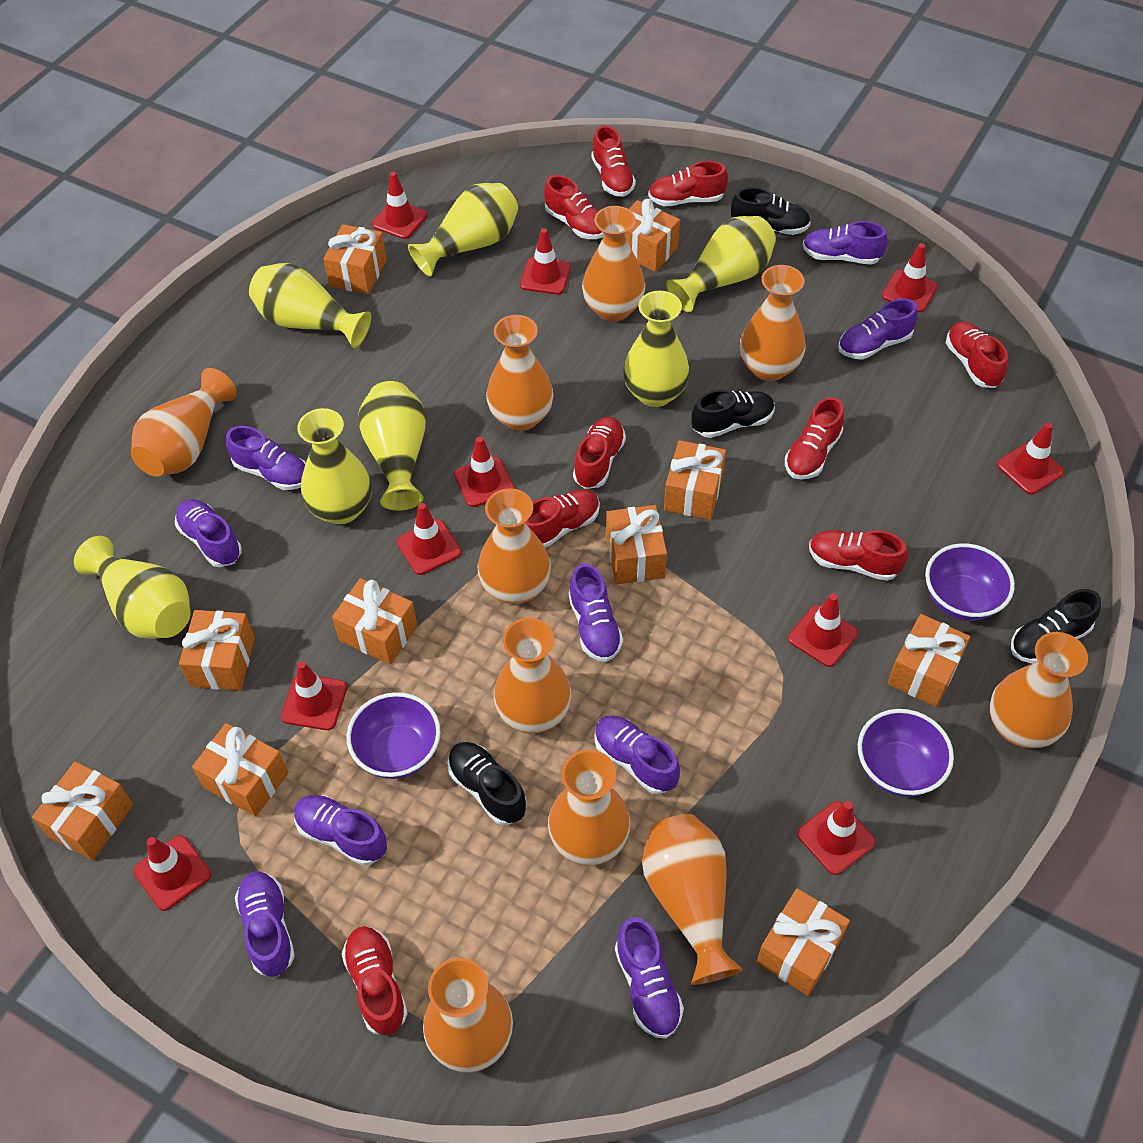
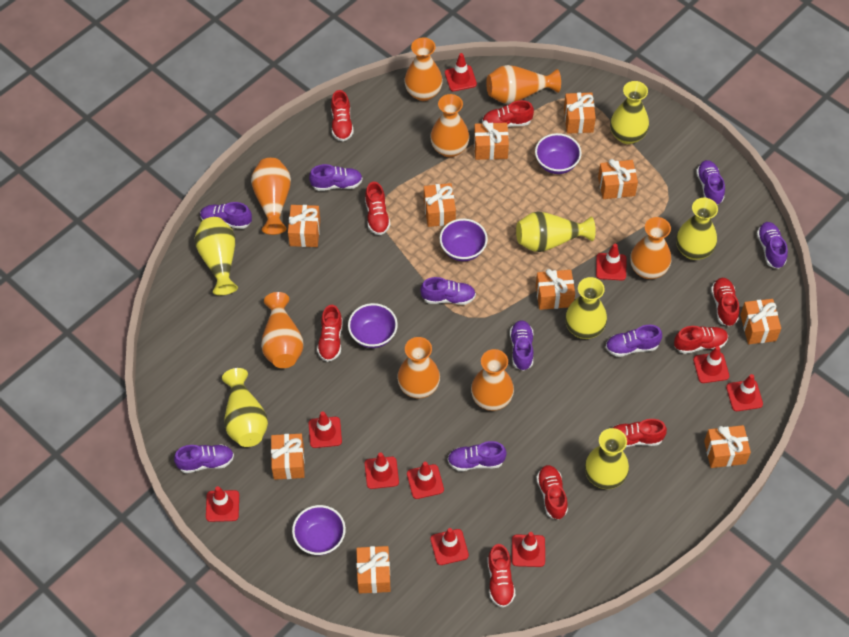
black shoe: 4 -> 0
orange vase: 10 -> 8
purple bowl: 3 -> 4

